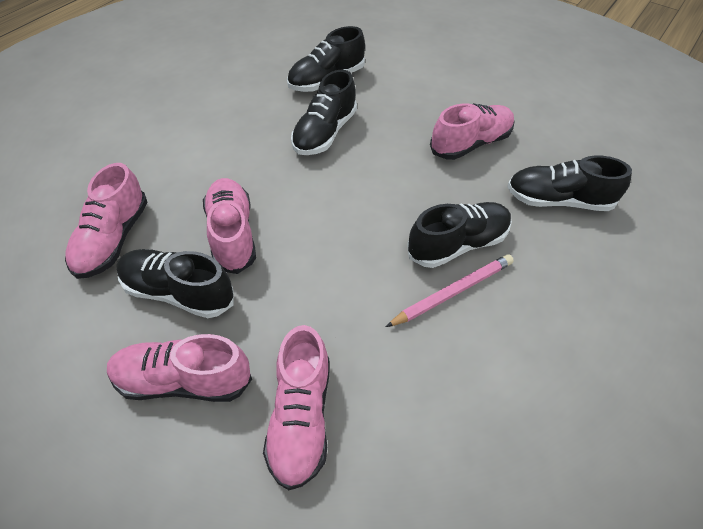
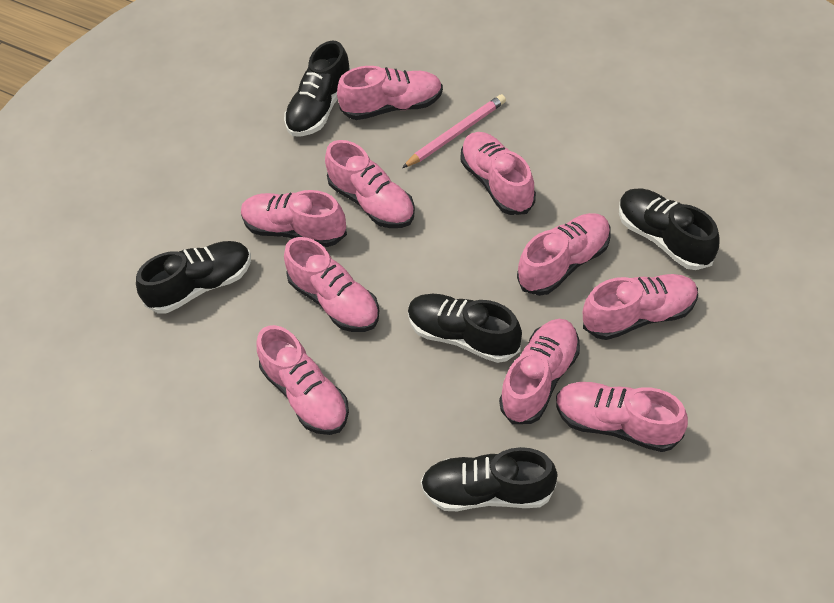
pink shoe: 5 -> 10

